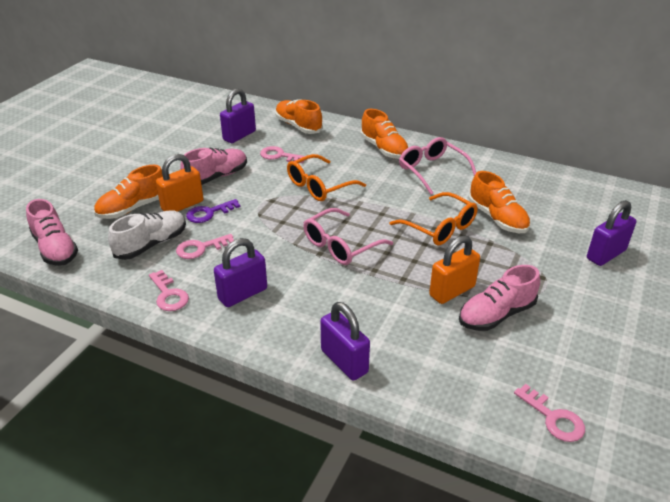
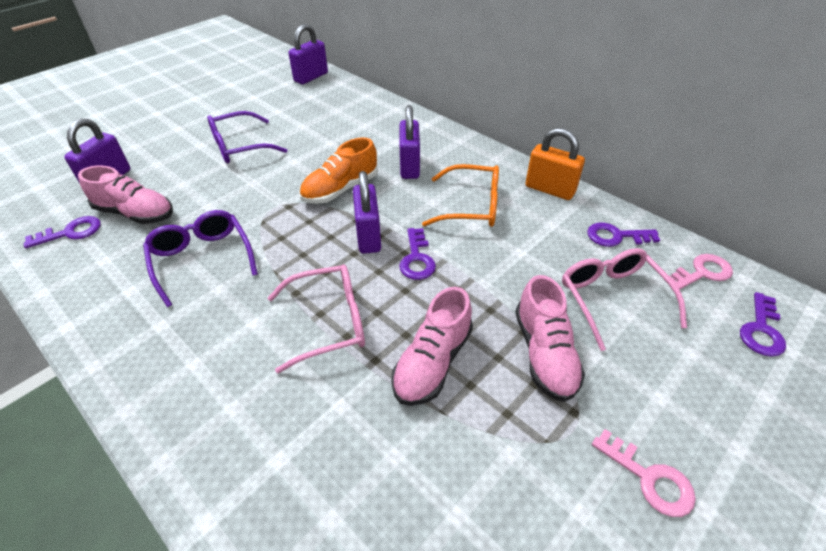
orange glasses: 2 -> 1
orange padlock: 2 -> 1
orange shoe: 4 -> 1
pink key: 4 -> 2
purple glasses: 0 -> 2
purple key: 1 -> 4
white shoe: 1 -> 0

